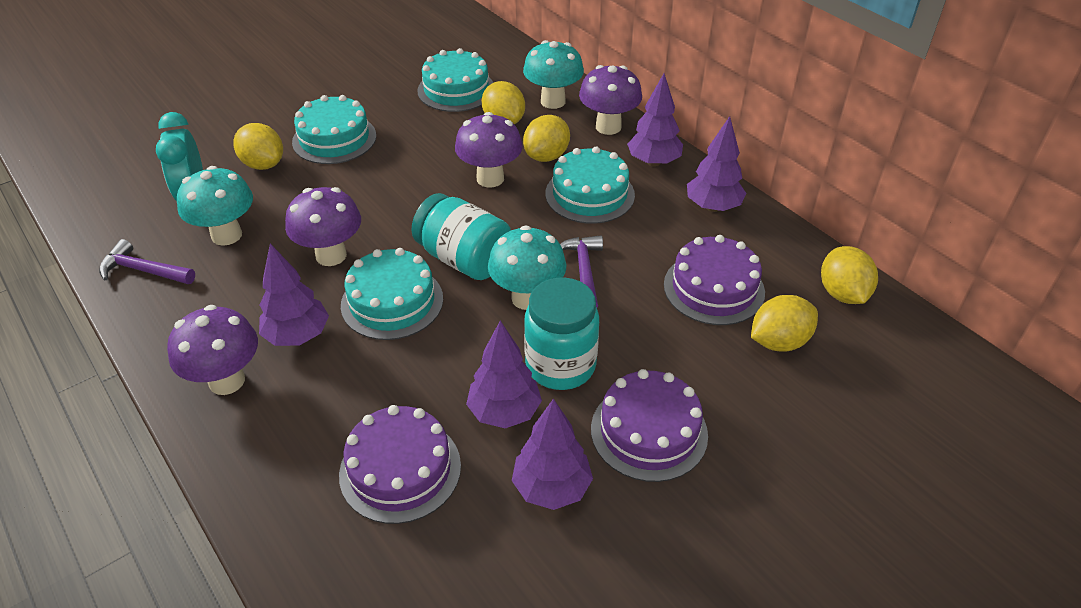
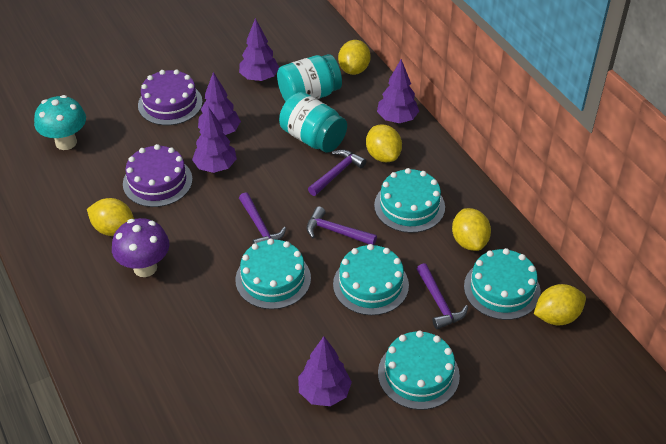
purple cake: 3 -> 2
purple hammer: 2 -> 4
purple mushroom: 4 -> 1
turquoise cake: 4 -> 5
turquoise clock: 1 -> 0
turquoise mushroom: 3 -> 1

